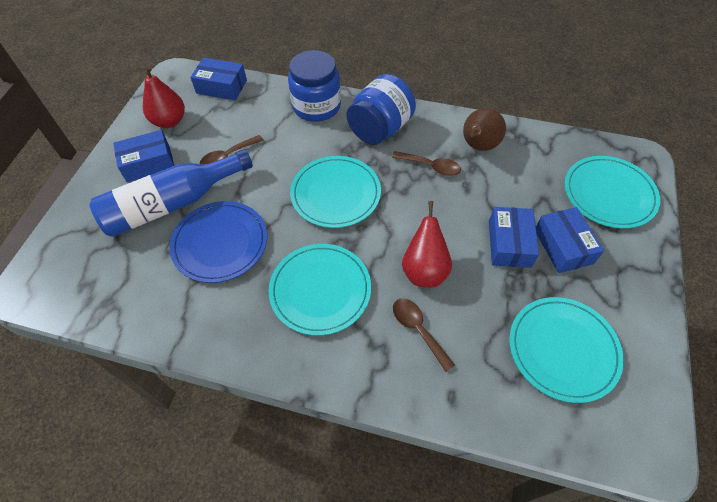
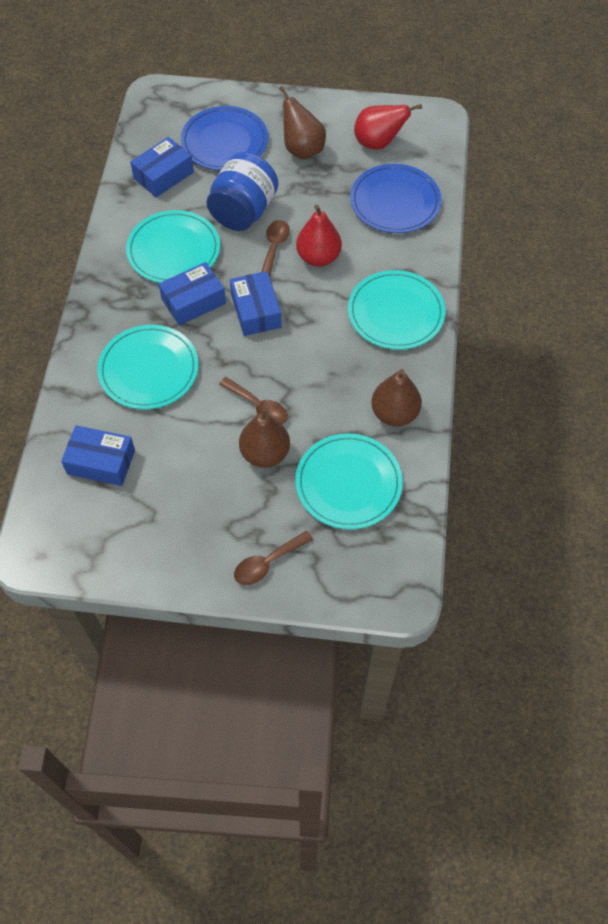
blue bottle: 1 -> 0
blue jar: 2 -> 1
blue plate: 1 -> 2
brown pear: 1 -> 3

